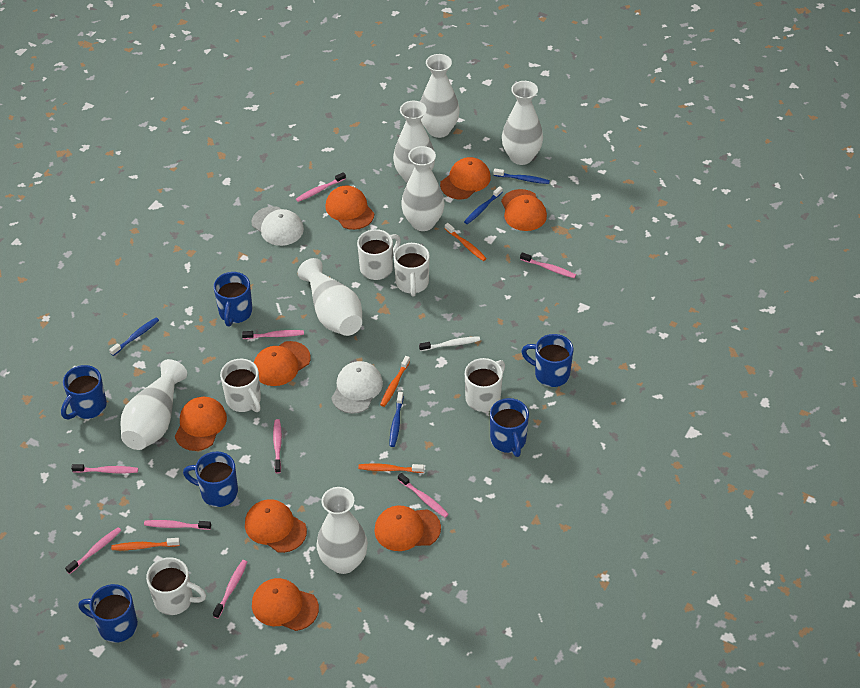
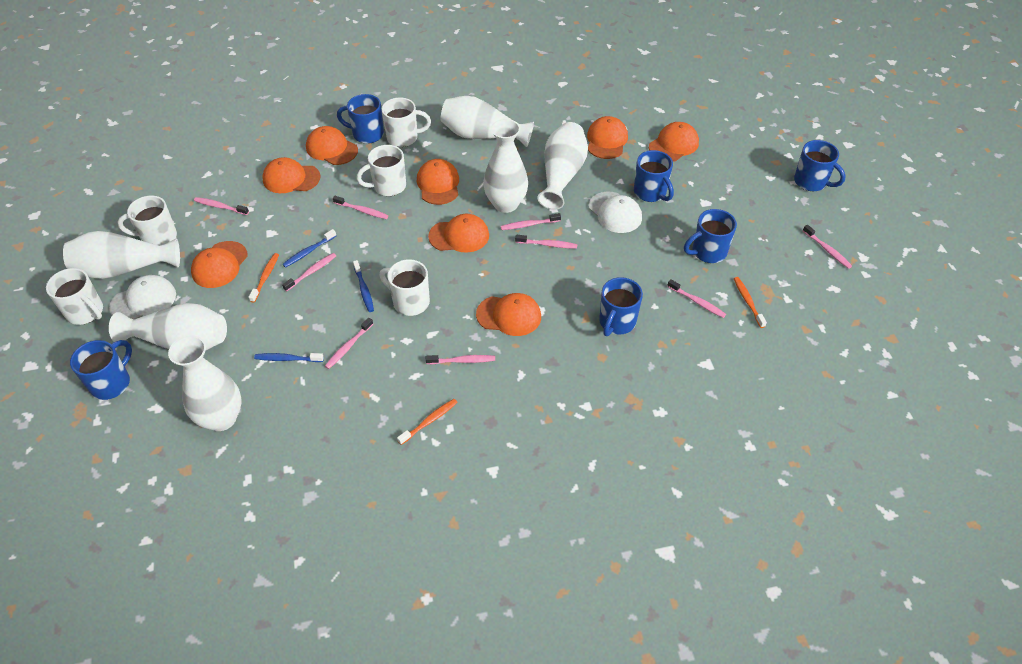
blue toothbrush: 4 -> 3
orange toothbrush: 4 -> 3
white toothbrush: 1 -> 0
white vase: 7 -> 6

